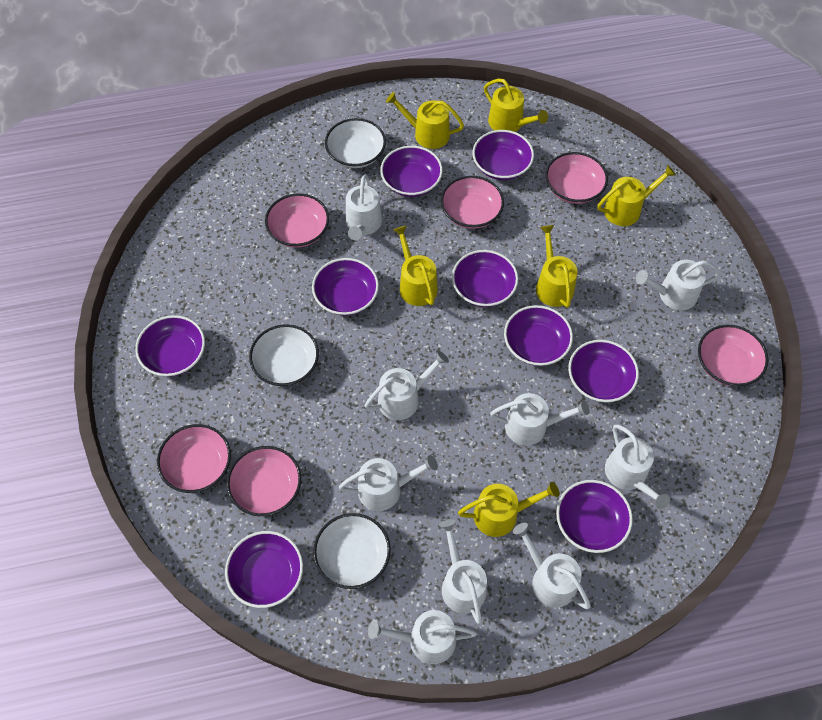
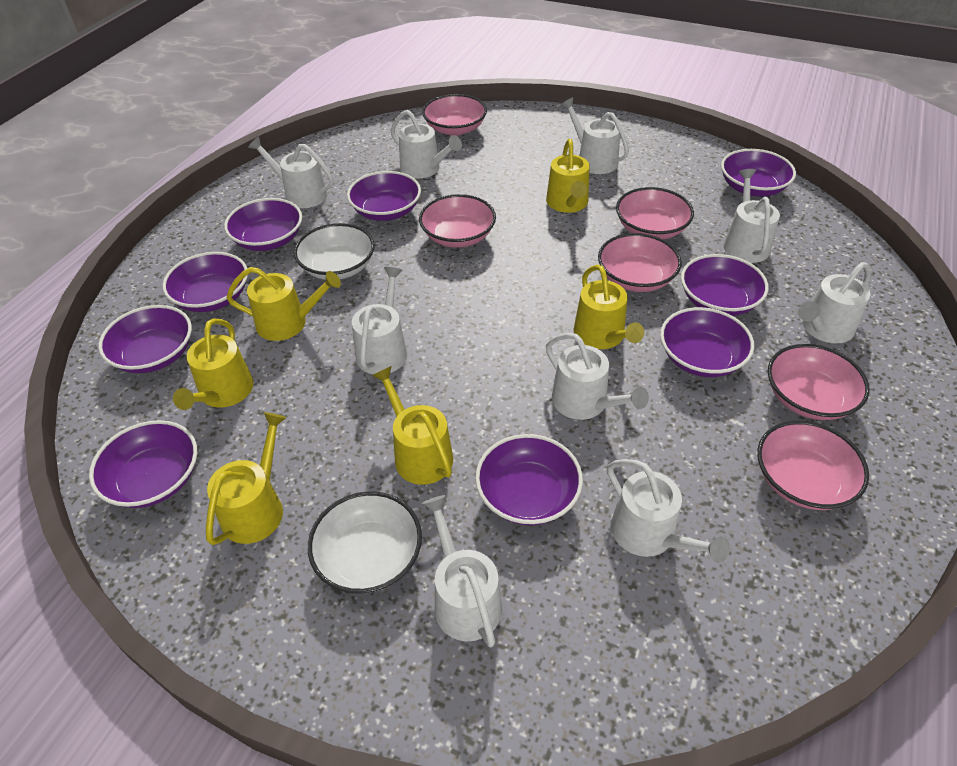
white bowl: 3 -> 2

